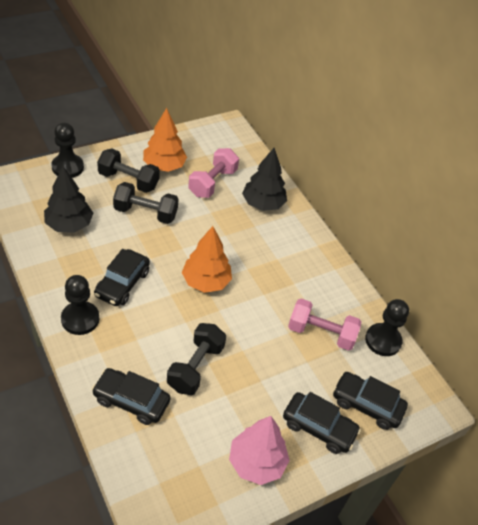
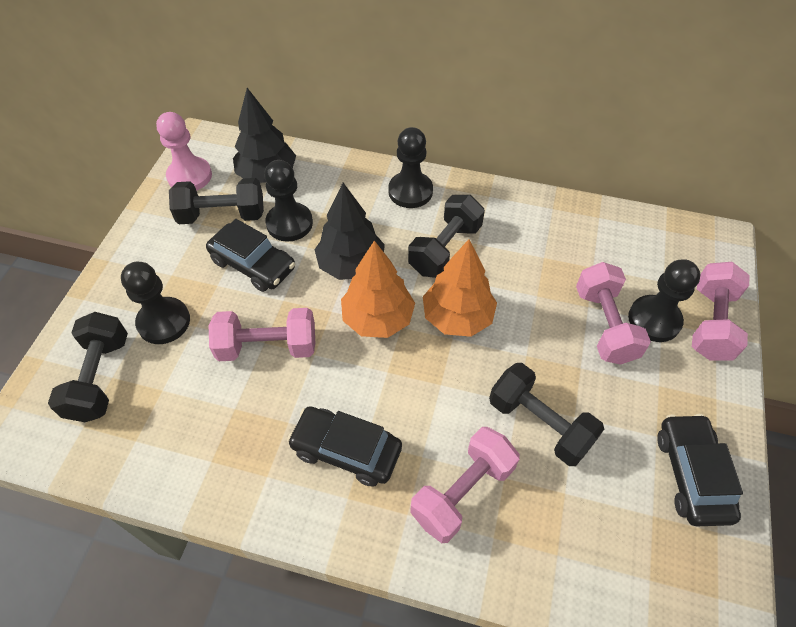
black car: 4 -> 3
black dumbbell: 3 -> 4
black pawn: 3 -> 4
pink dumbbell: 2 -> 4
pink pawn: 0 -> 1
pink tree: 1 -> 0

